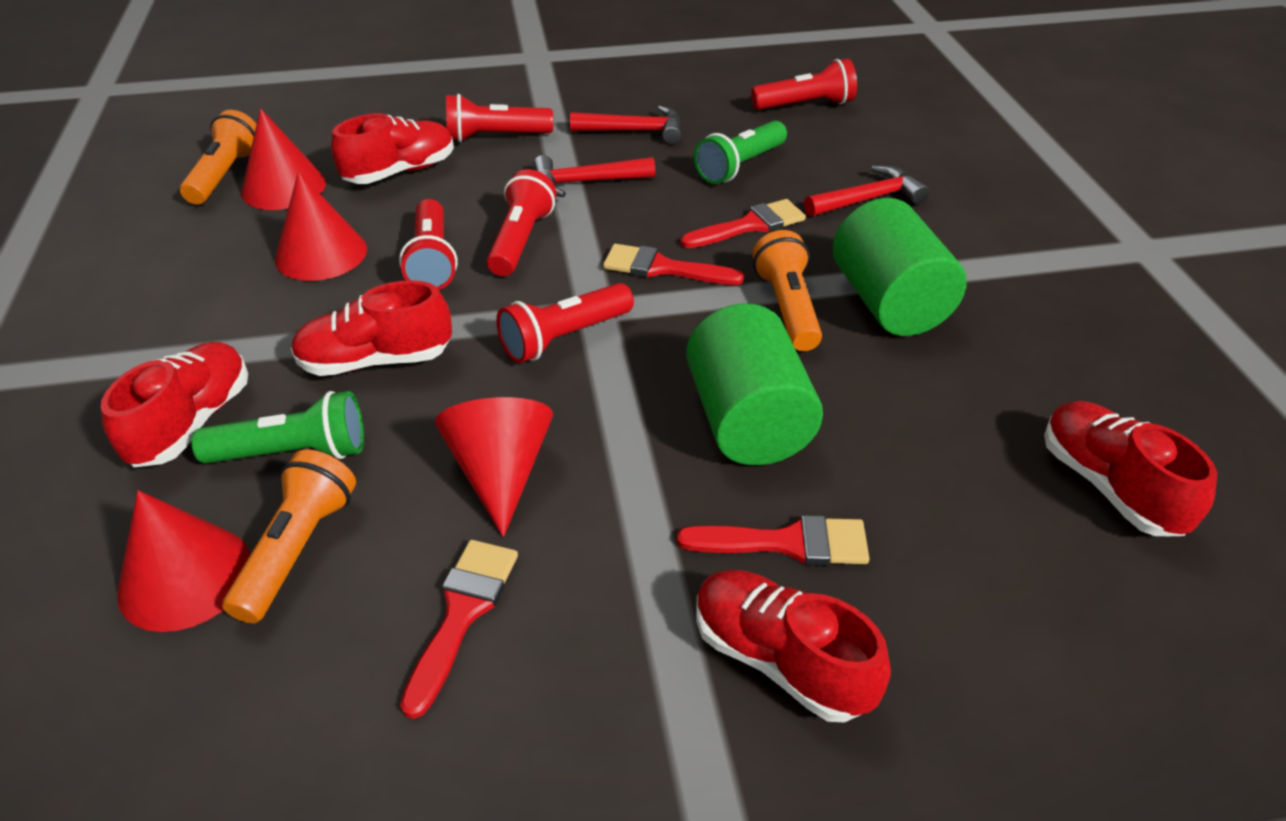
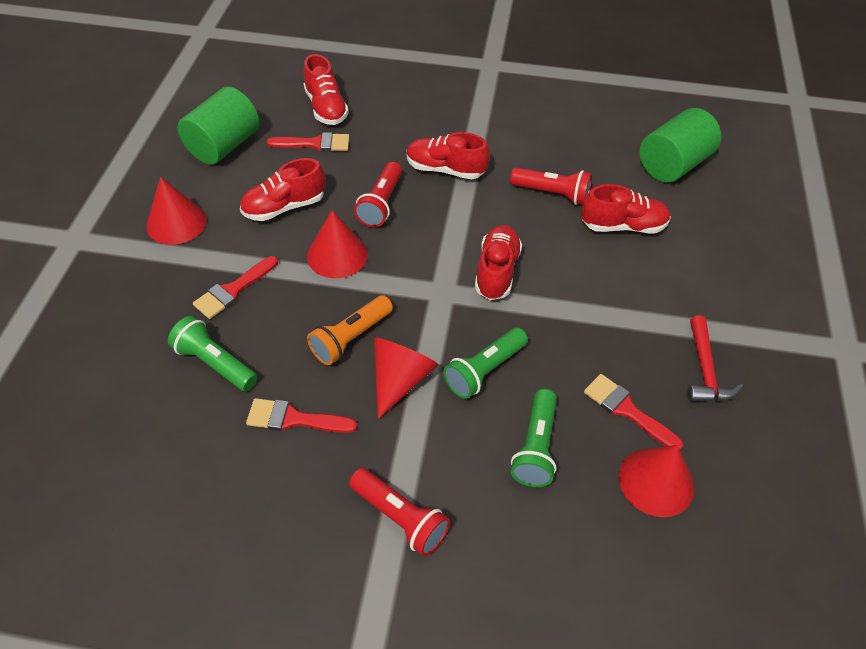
green flashlight: 2 -> 3
orange flashlight: 3 -> 1
red flashlight: 5 -> 3
red hammer: 3 -> 1

